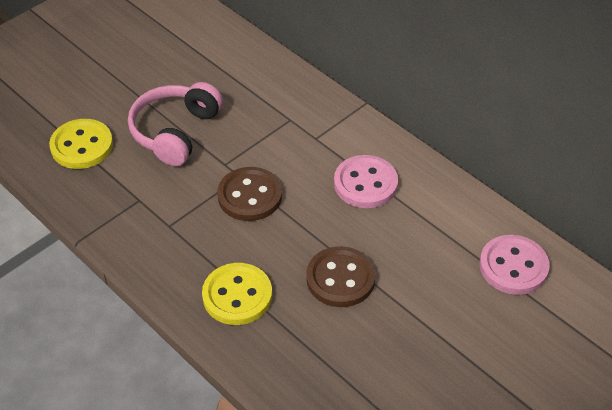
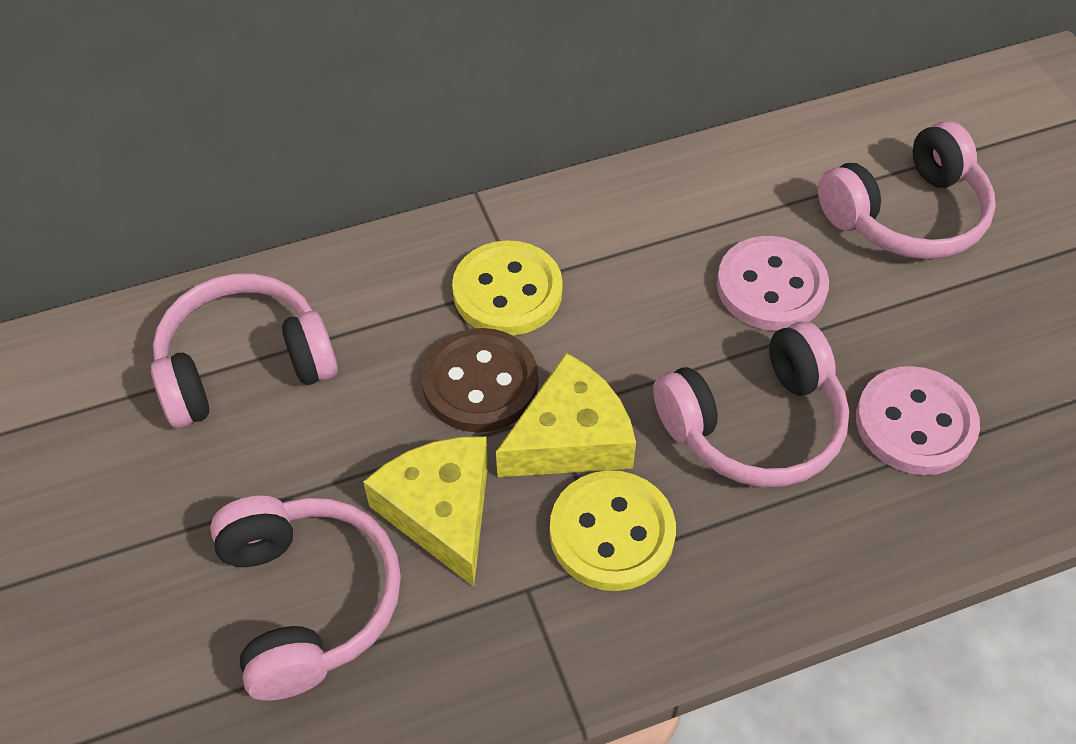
brown button: 2 -> 1
pink headphones: 1 -> 4
yellow cheese: 0 -> 2

